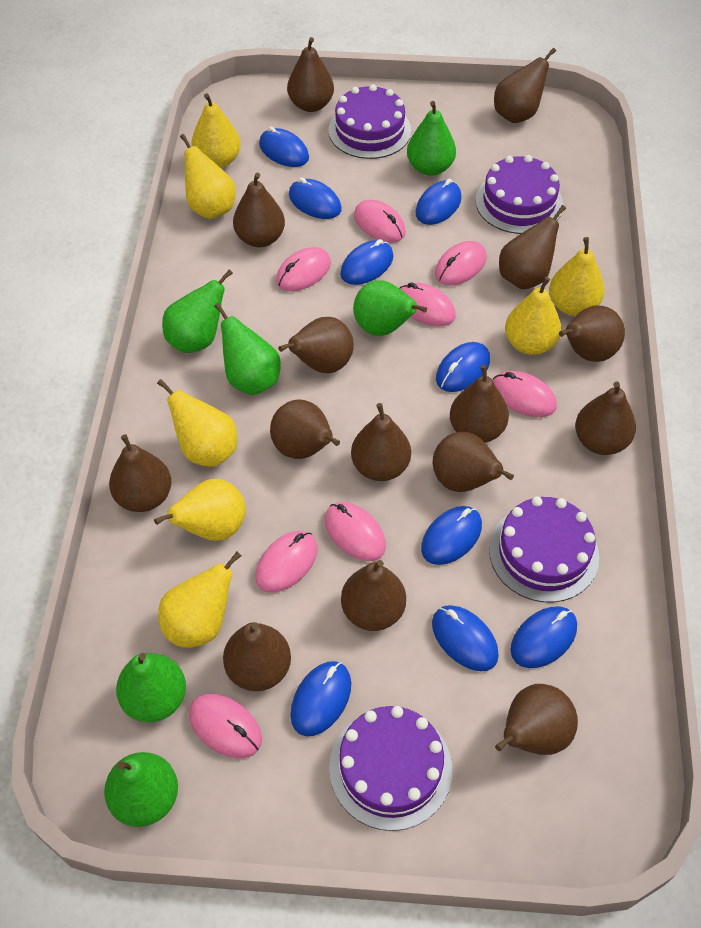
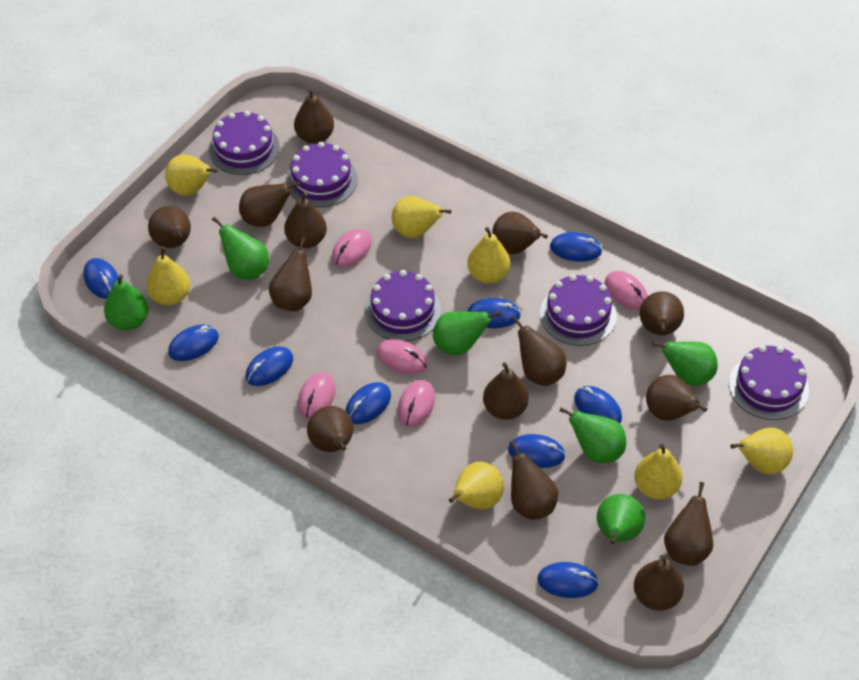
brown pear: 15 -> 14
pink mouse: 8 -> 5
purple cake: 4 -> 5

